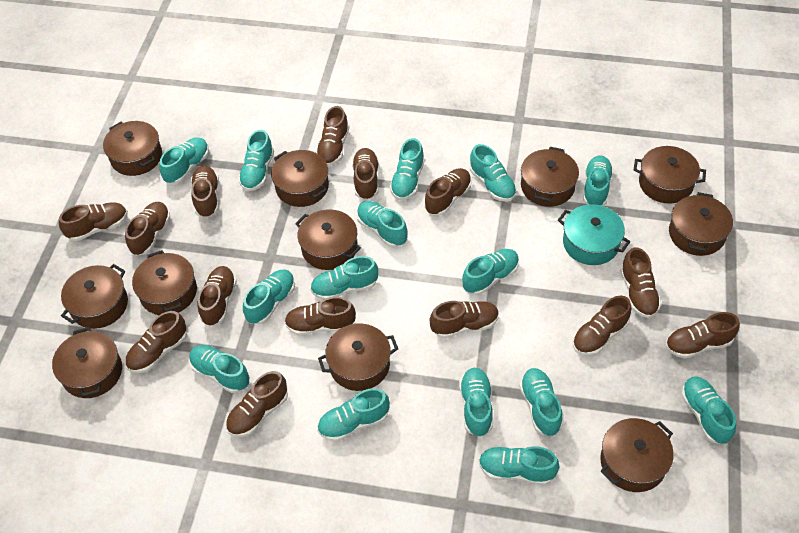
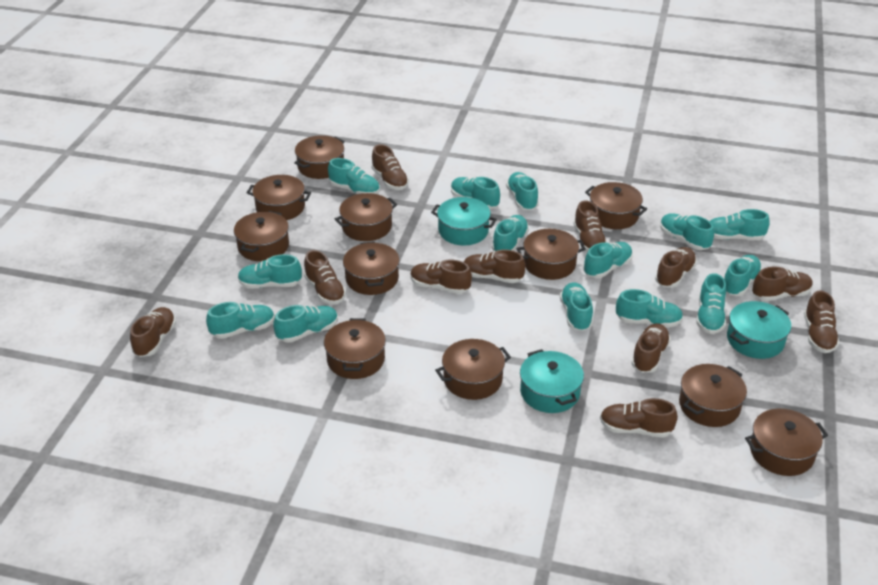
brown shoe: 14 -> 11
turquoise pot: 1 -> 3
turquoise shoe: 15 -> 14

